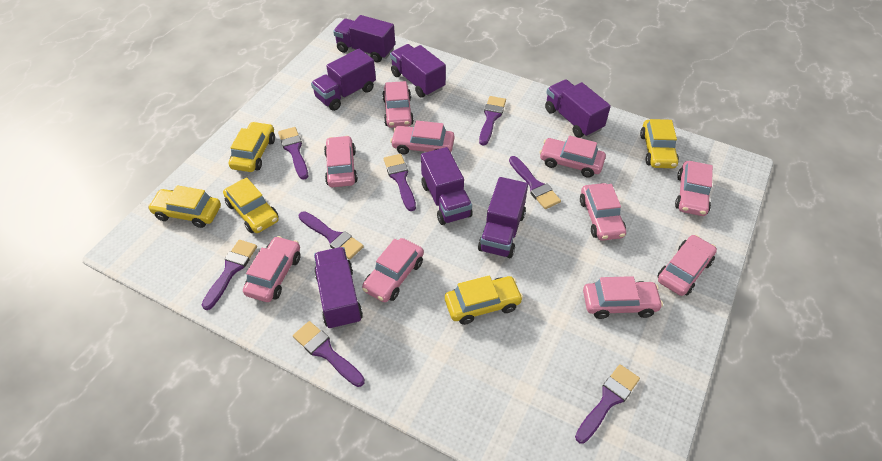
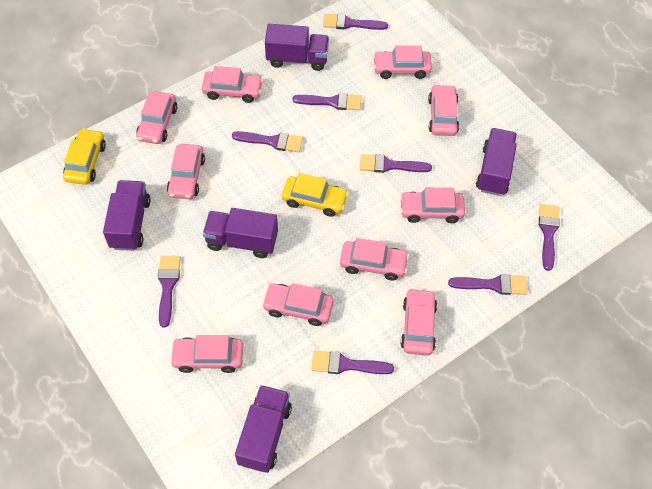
purple truck: 7 -> 5
yellow car: 5 -> 2

